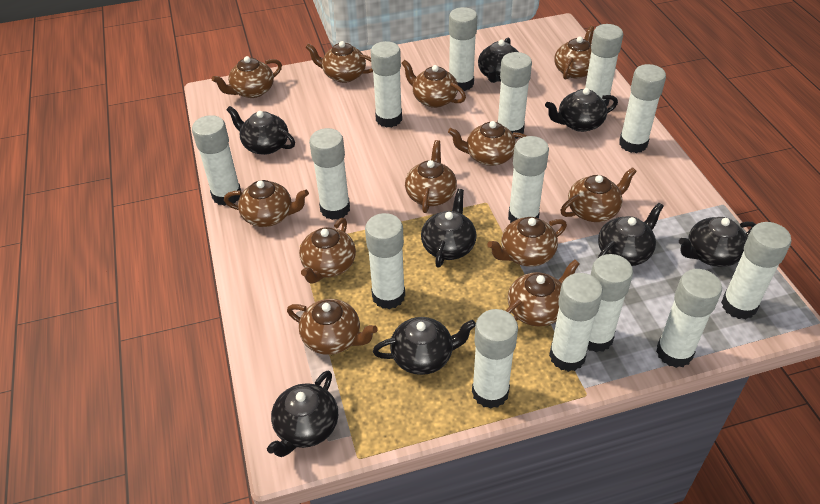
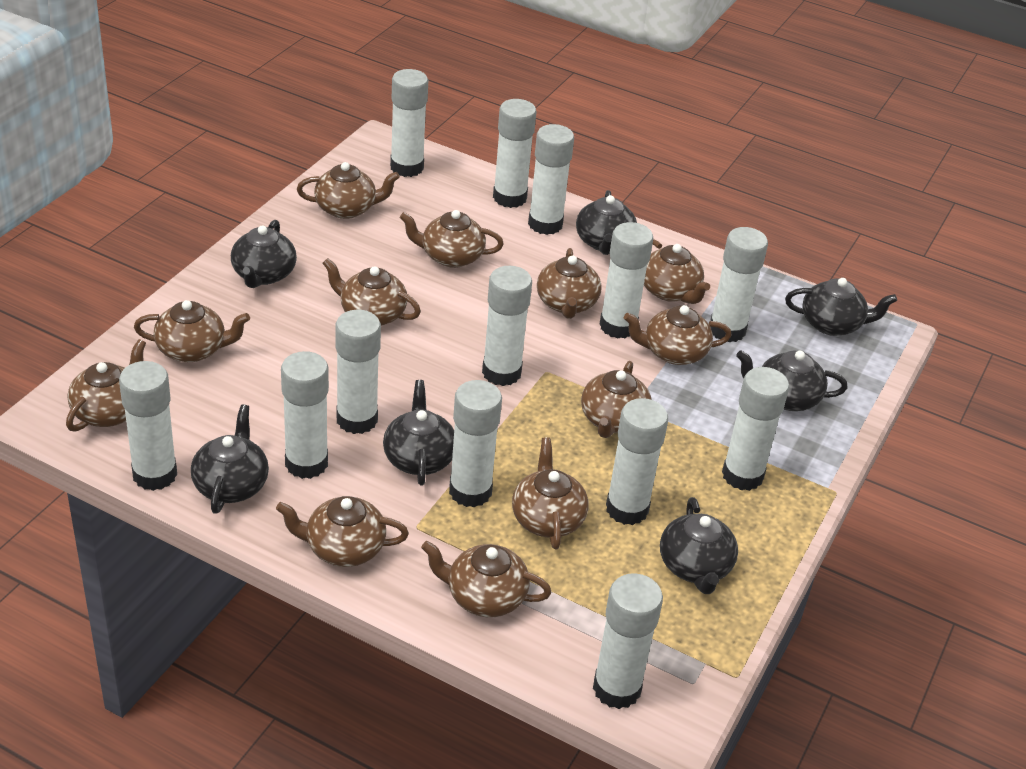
black teapot: 8 -> 7
white glue stick: 14 -> 13

